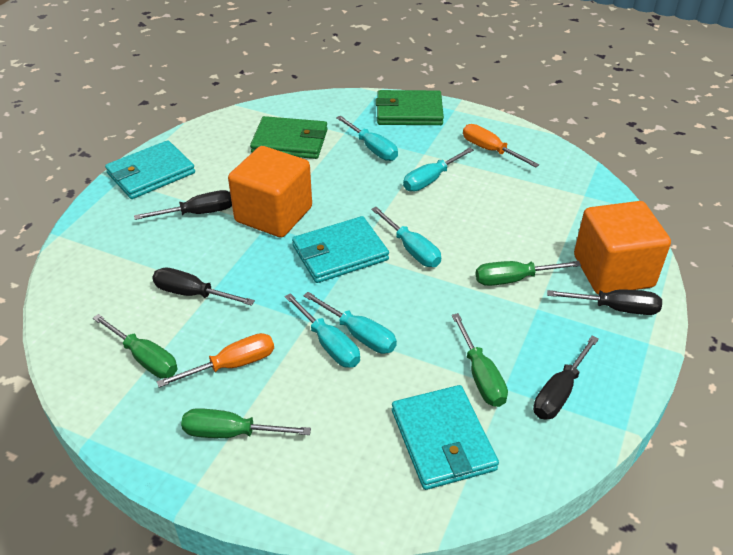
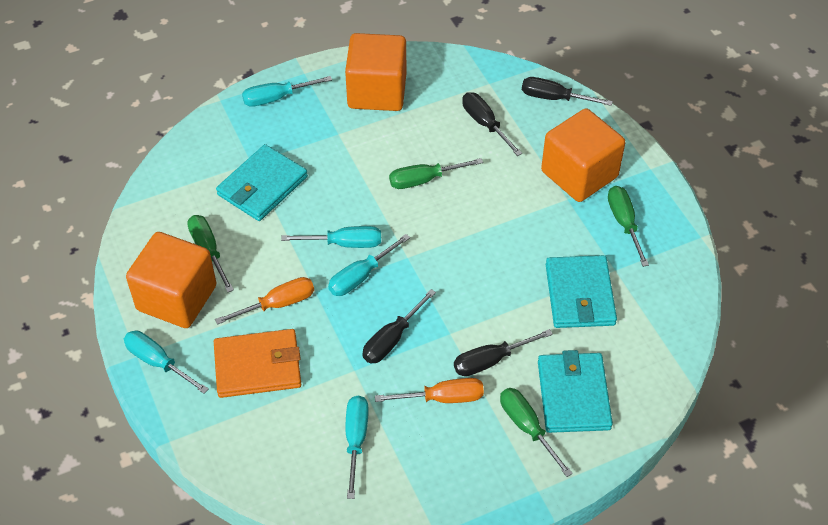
green wallet: 2 -> 0
orange cube: 2 -> 3
orange wallet: 0 -> 1

